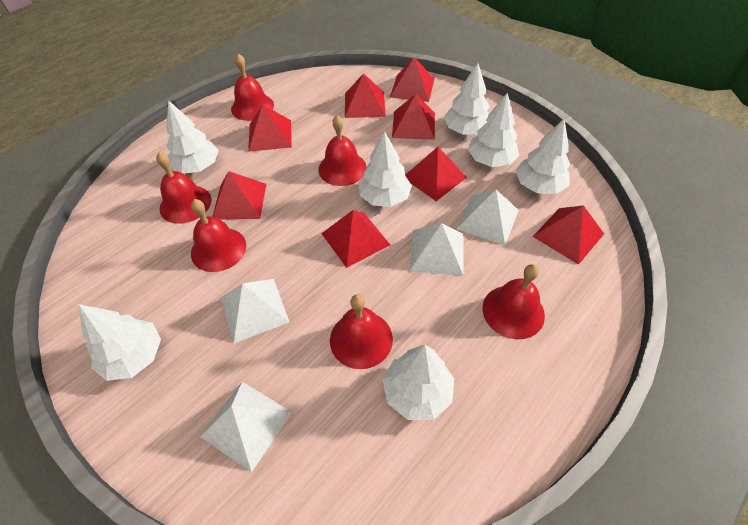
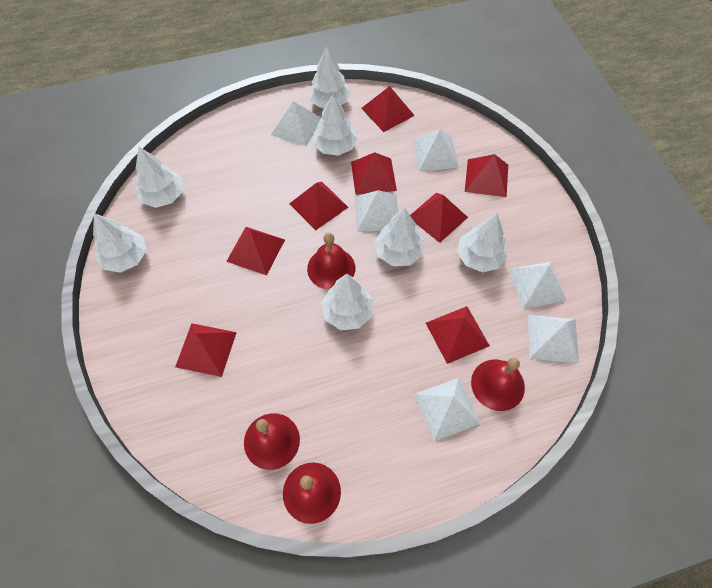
red bell: 6 -> 4
white pyramid: 4 -> 6

